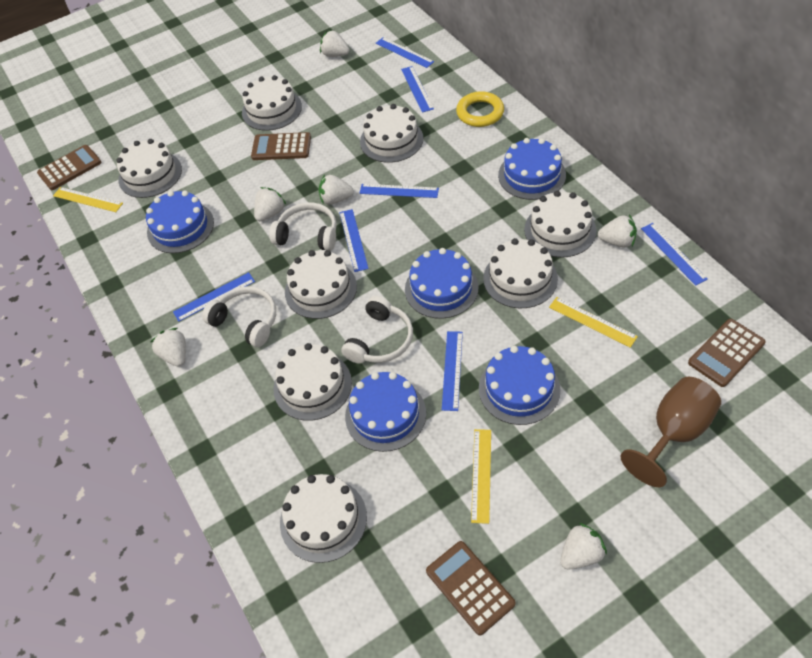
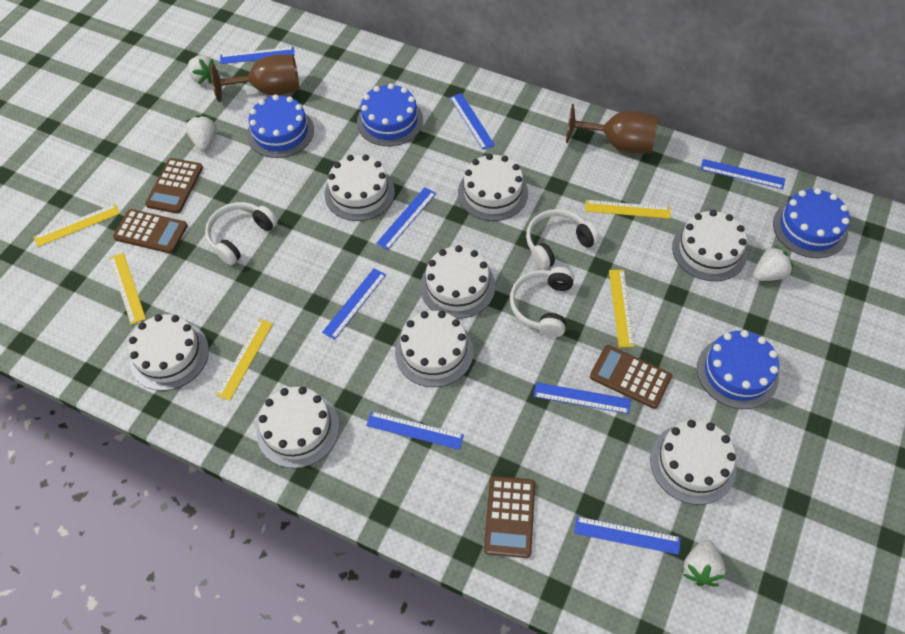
blue cake: 5 -> 4
blue ruler: 7 -> 8
brown goblet: 1 -> 2
white strawberry: 6 -> 4
yellow ring: 1 -> 0
yellow ruler: 3 -> 5

